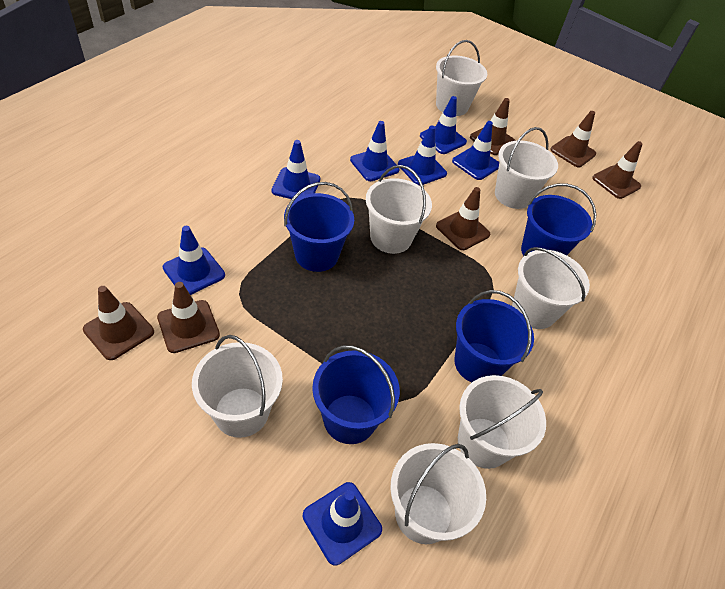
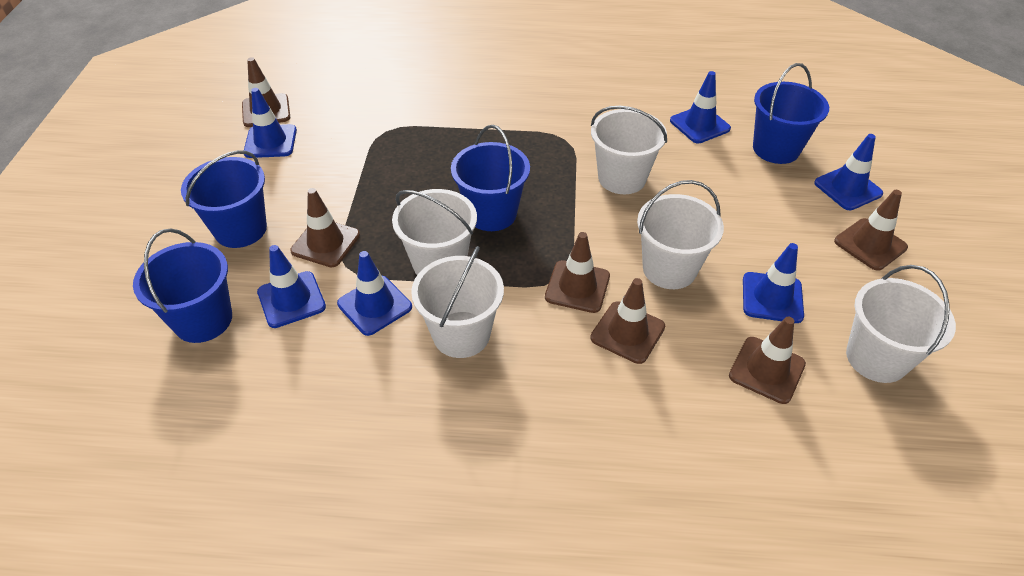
blue traffic cone: 7 -> 6
white bucket: 7 -> 5

